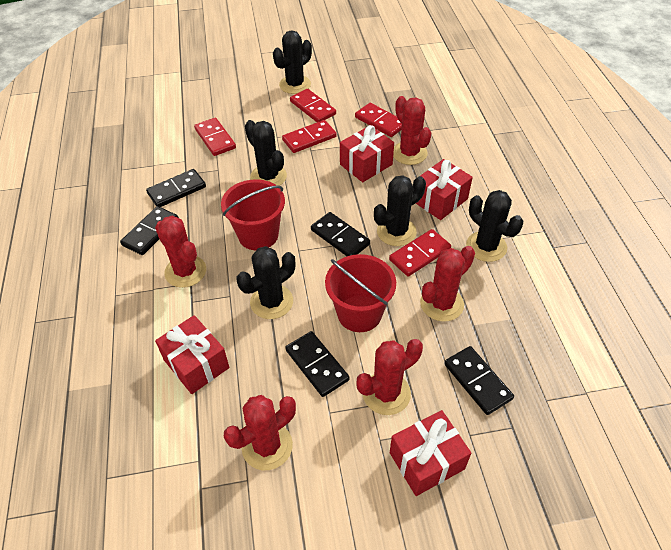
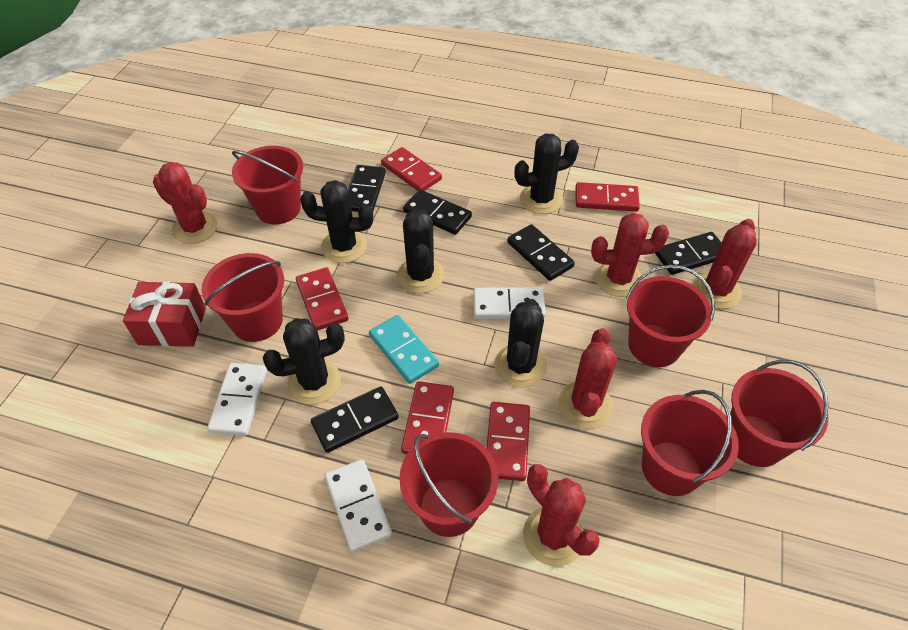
red bucket: 2 -> 6
red gift: 4 -> 1
turquoise domino: 0 -> 1
white domino: 0 -> 3

